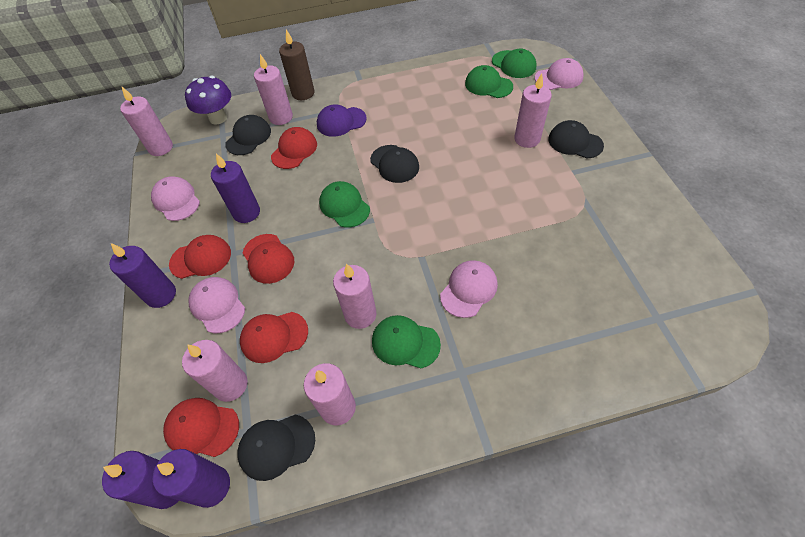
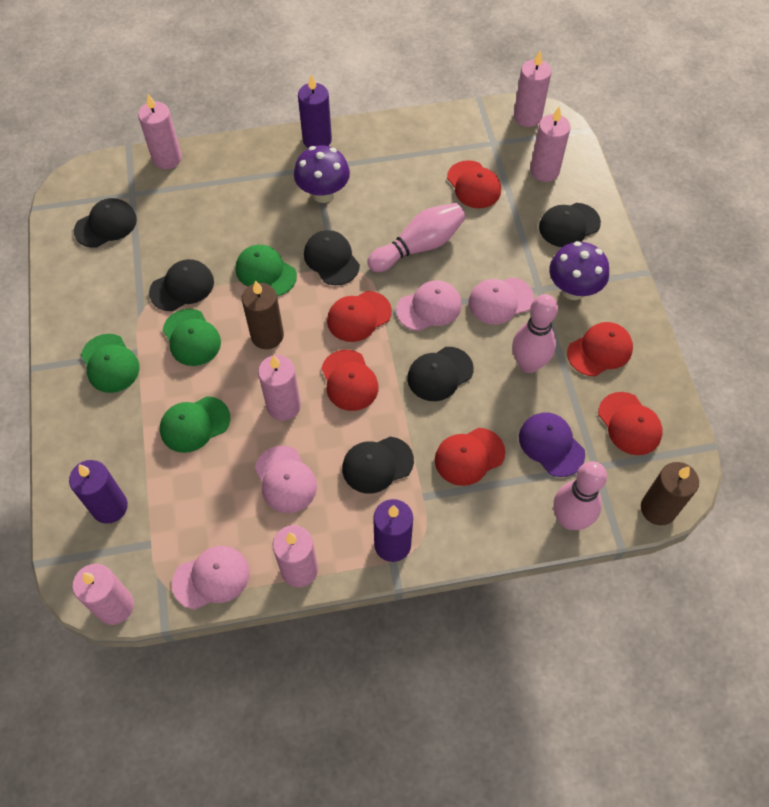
black cap: 4 -> 6
brown candle: 1 -> 2
pink bowling pin: 0 -> 3
purple candle: 4 -> 3
purple mushroom: 1 -> 2
red cap: 5 -> 6

